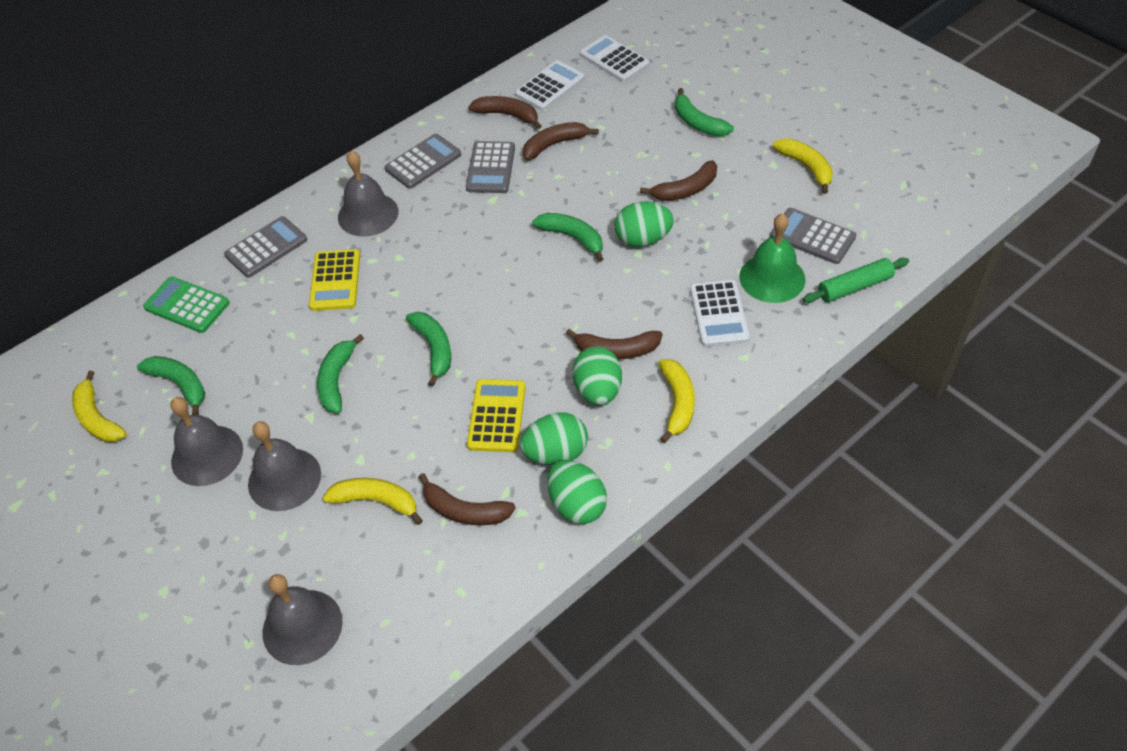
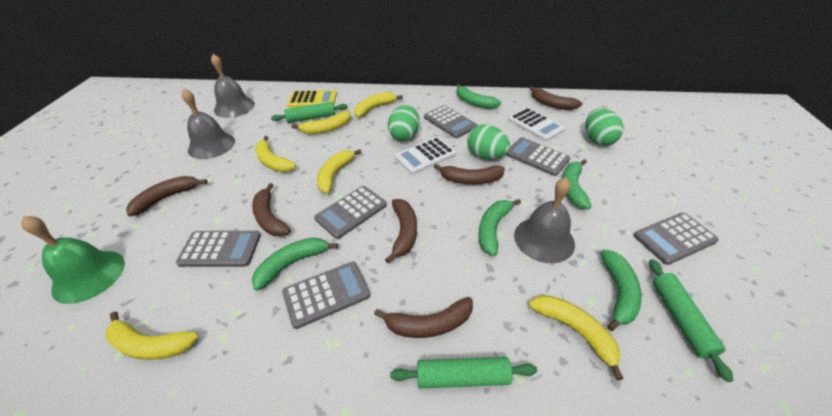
brown banana: 5 -> 6
green calculator: 1 -> 0
green egg: 4 -> 3
green rolling pin: 1 -> 3
grey bell: 4 -> 3
grey calculator: 4 -> 6
white calculator: 3 -> 2
yellow banana: 4 -> 6
yellow calculator: 2 -> 1

